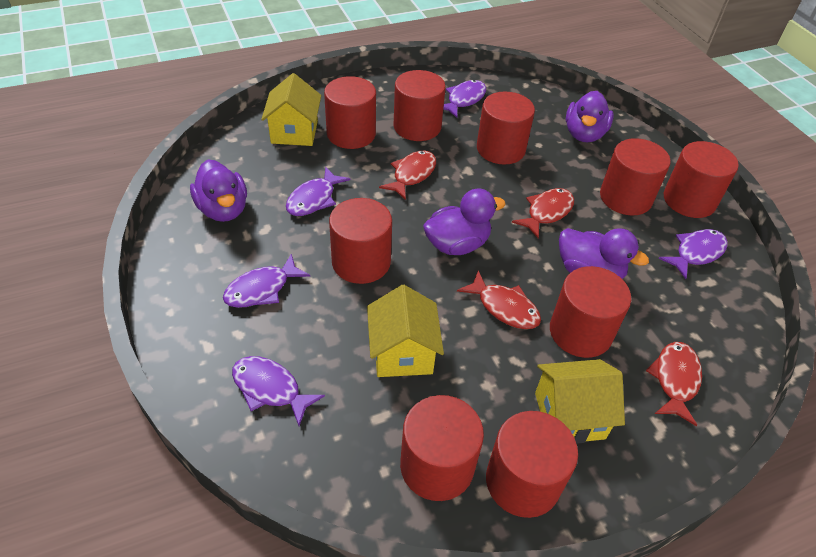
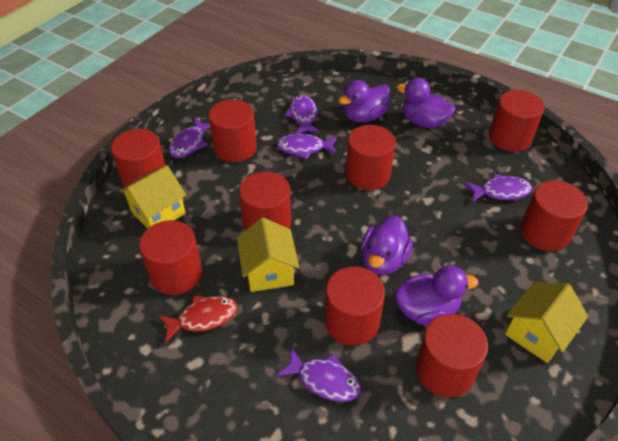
red fish: 4 -> 1

